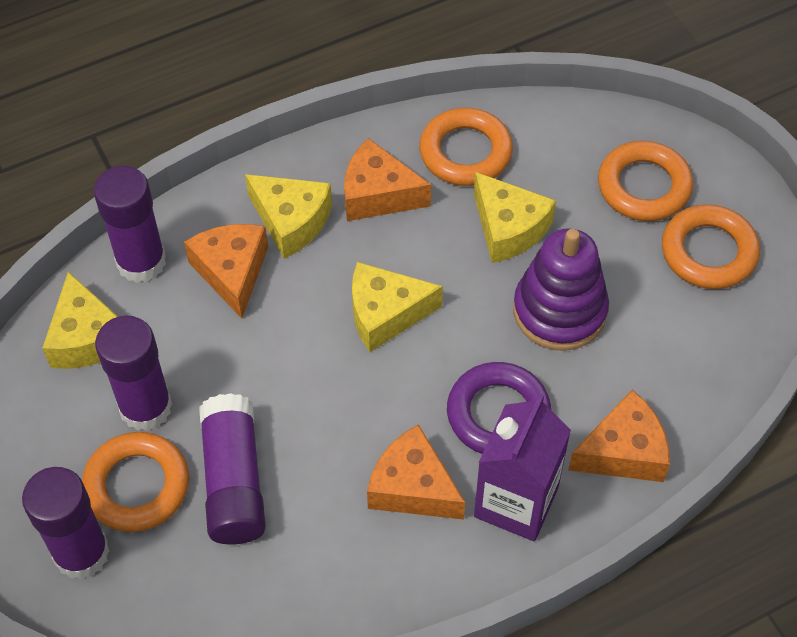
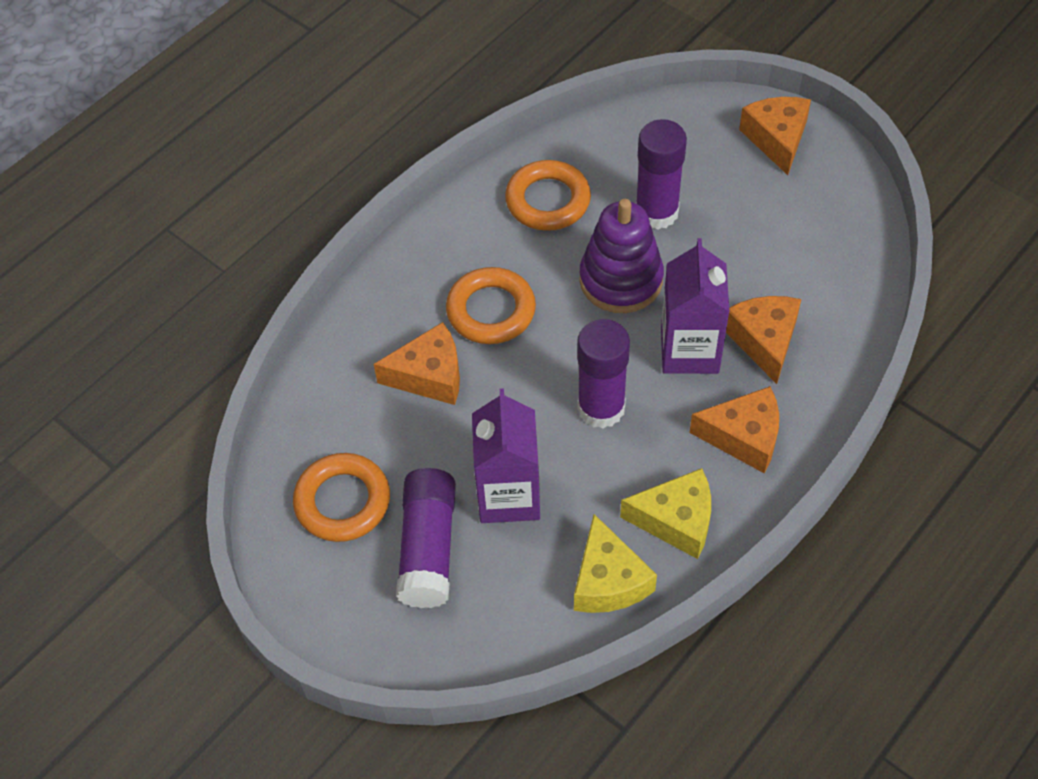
orange ring: 4 -> 3
purple carton: 1 -> 2
purple glue stick: 4 -> 3
purple ring: 1 -> 0
yellow cheese: 4 -> 2

